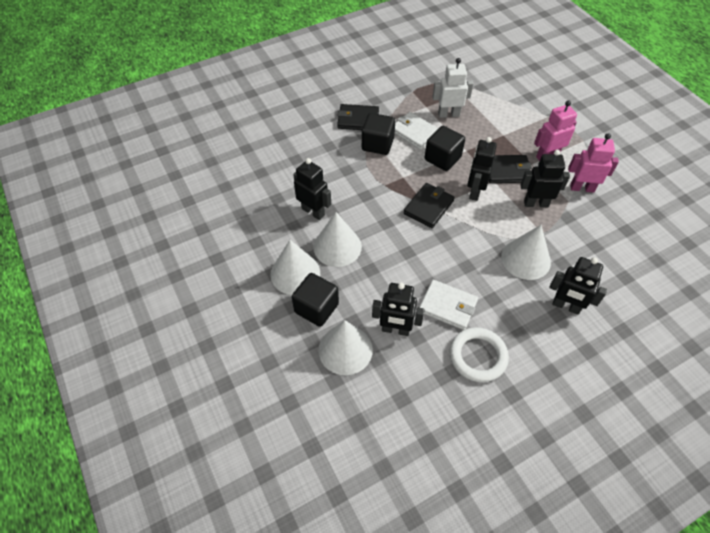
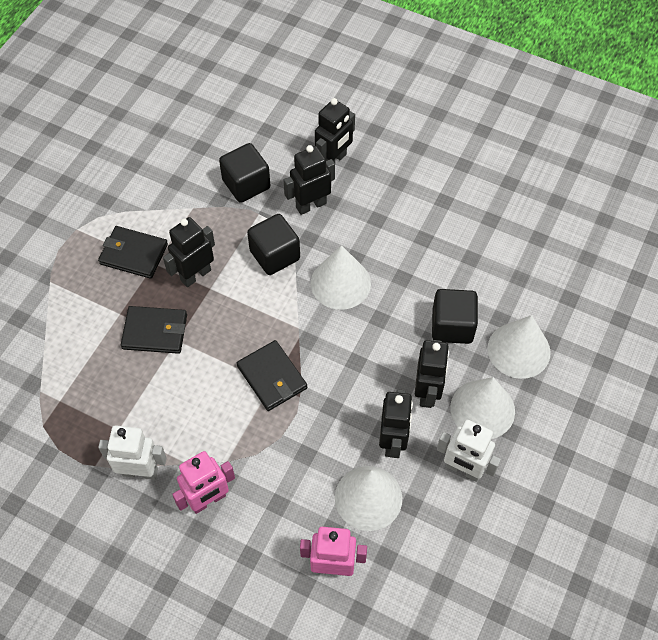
white ring: 1 -> 0
white robot: 1 -> 2
white wallet: 2 -> 0

